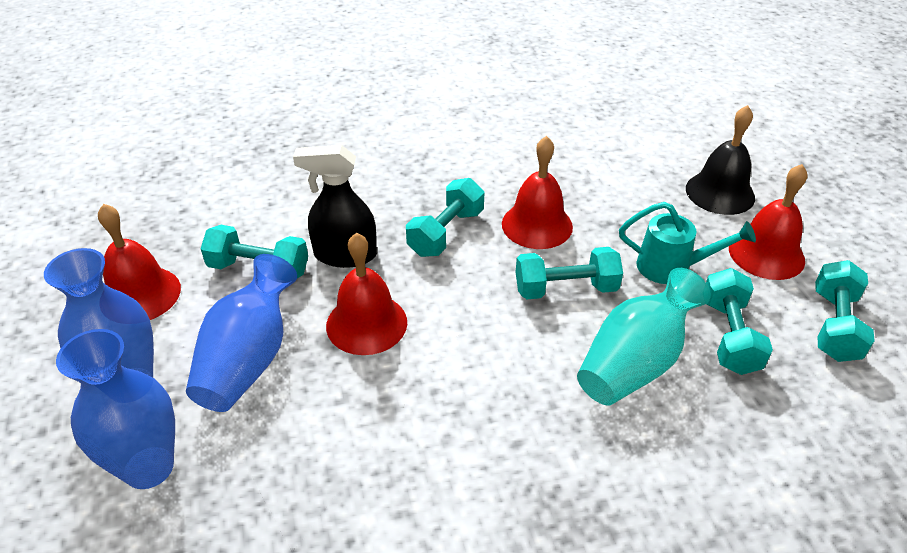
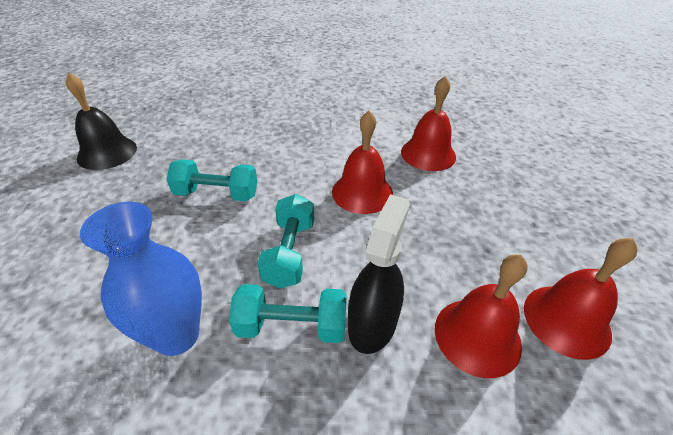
blue vase: 3 -> 1
turquoise dumbbell: 5 -> 3
turquoise vase: 1 -> 0
turquoise watering can: 1 -> 0

